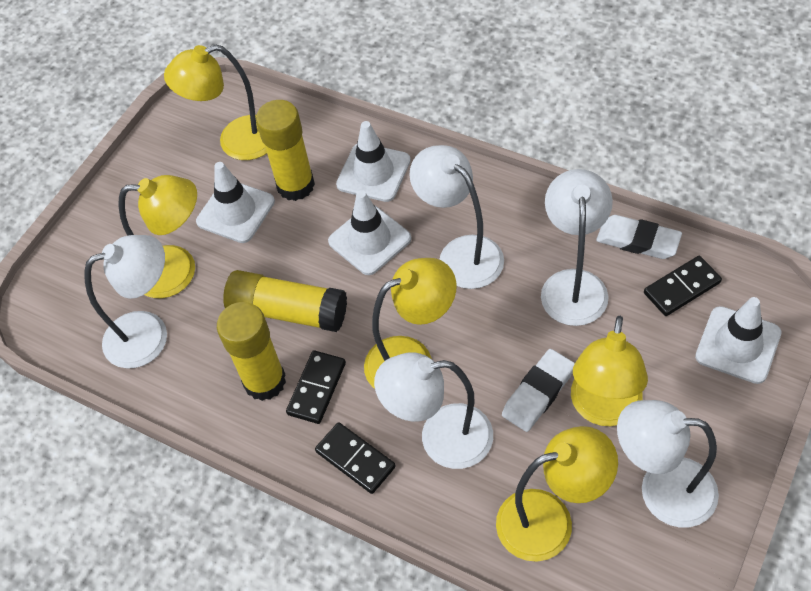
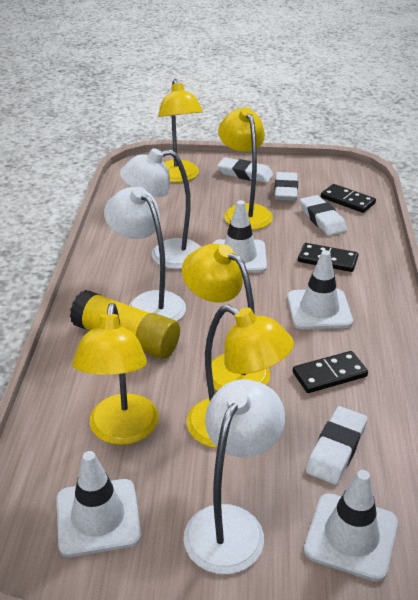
white eraser: 2 -> 4
white lamp: 5 -> 3
yellow glue stick: 3 -> 1

